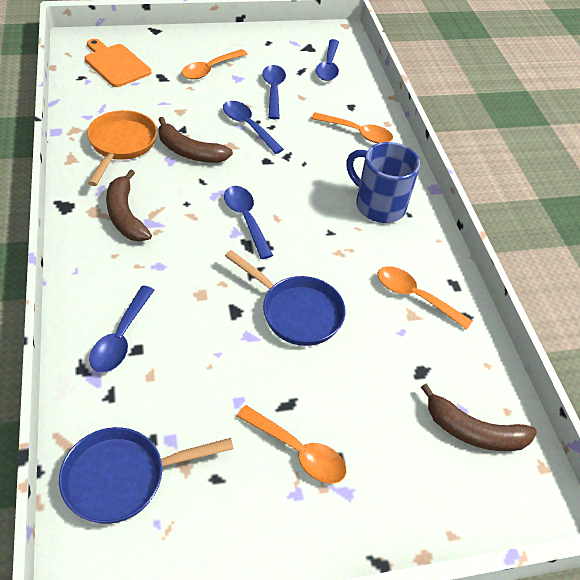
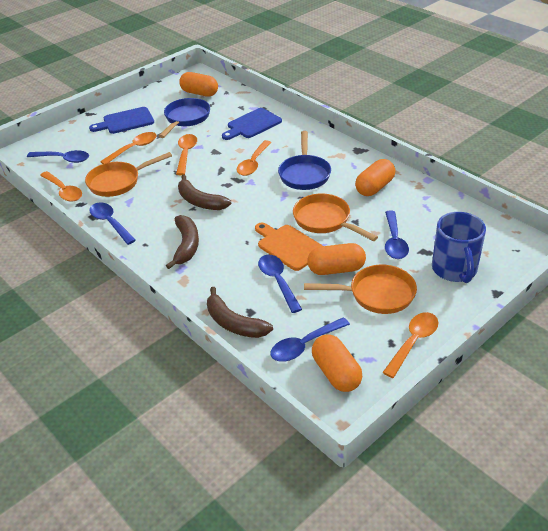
blue cutting board: 0 -> 2
orange capsule: 0 -> 4
orange pan: 1 -> 3
orange spoon: 4 -> 5

